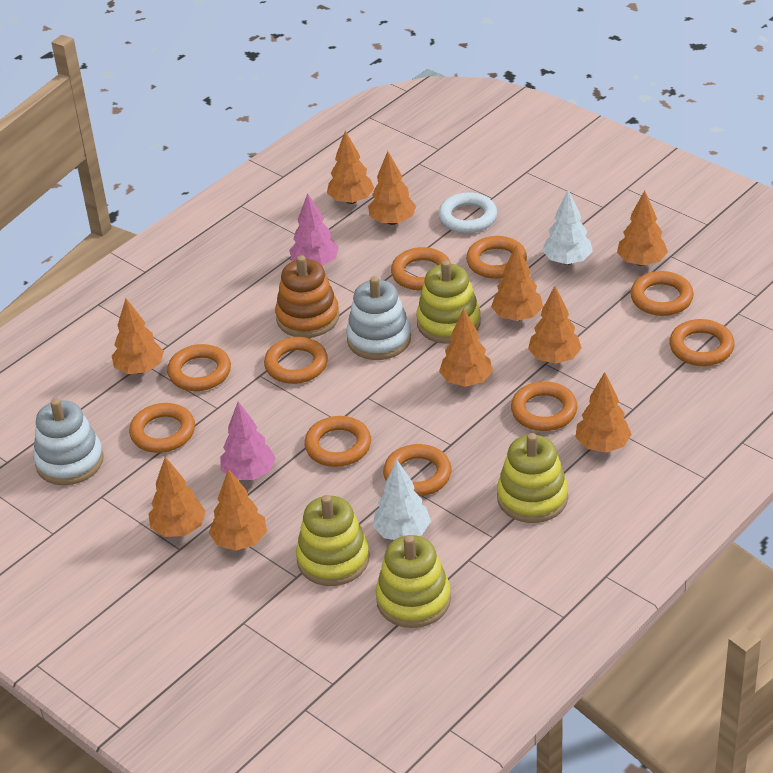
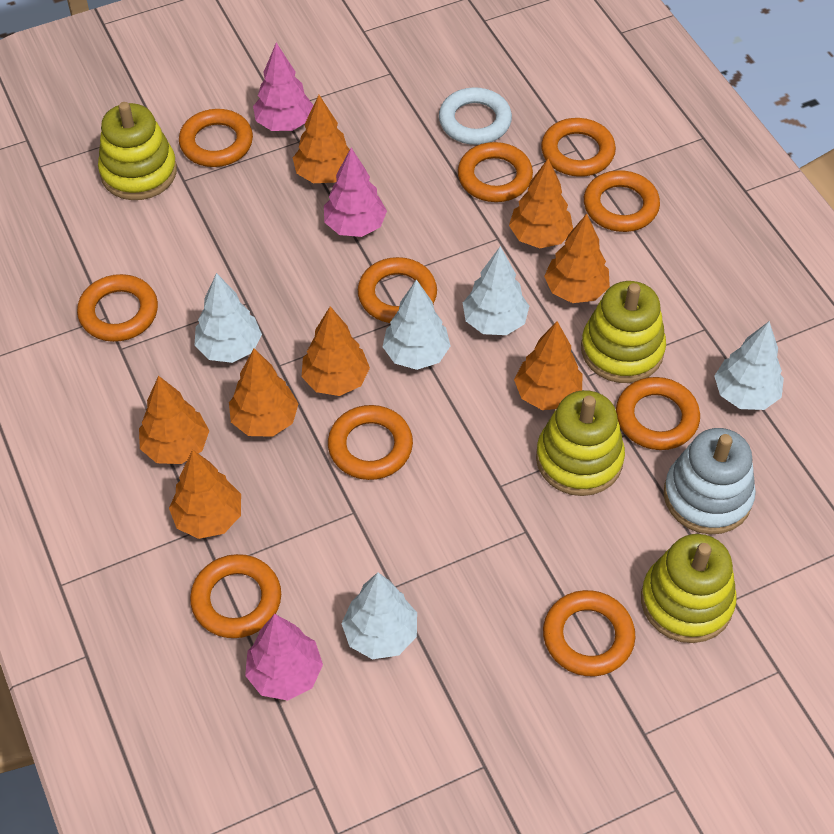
orange stacking toy: 1 -> 0
orange tree: 10 -> 8
pink tree: 2 -> 3
white stacking toy: 2 -> 1
white tree: 2 -> 5

